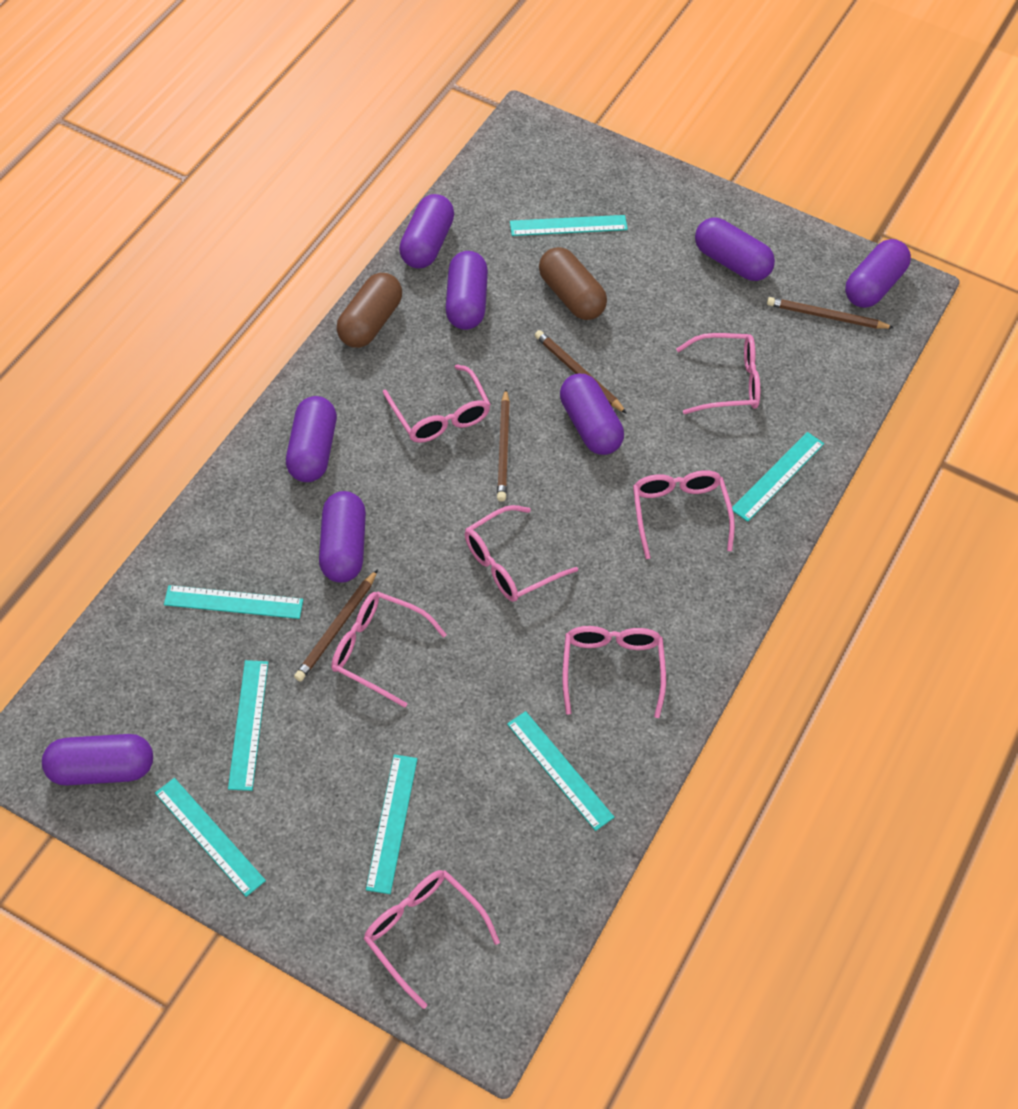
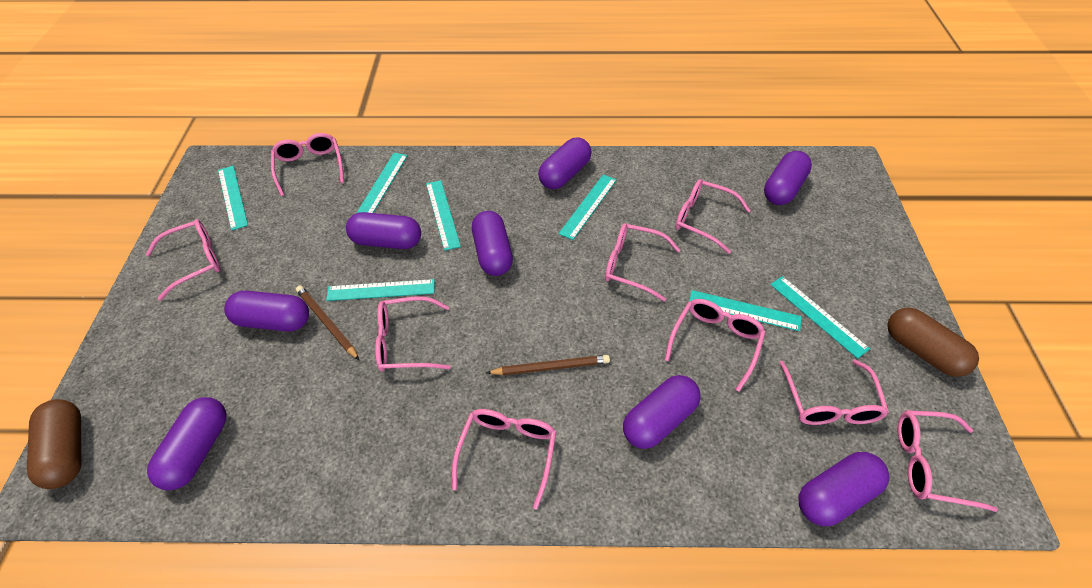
brown pencil: 4 -> 2
pink glasses: 7 -> 9

